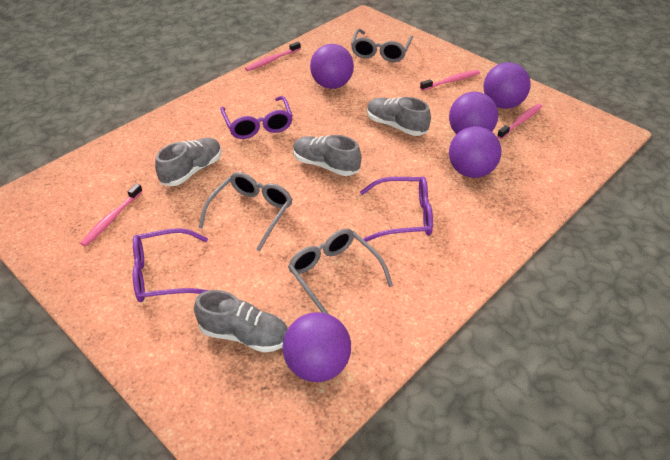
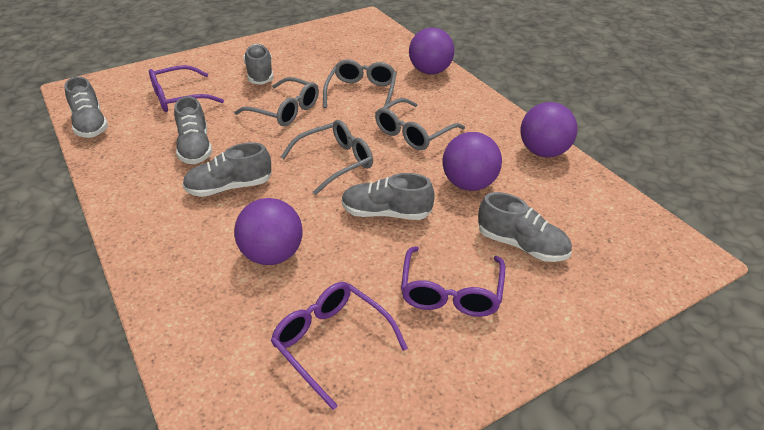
grey glasses: 3 -> 4
grey shoe: 4 -> 6
pink toothbrush: 4 -> 0
purple ball: 5 -> 4

